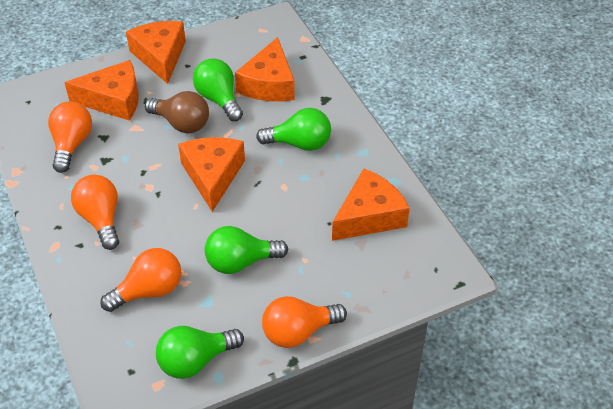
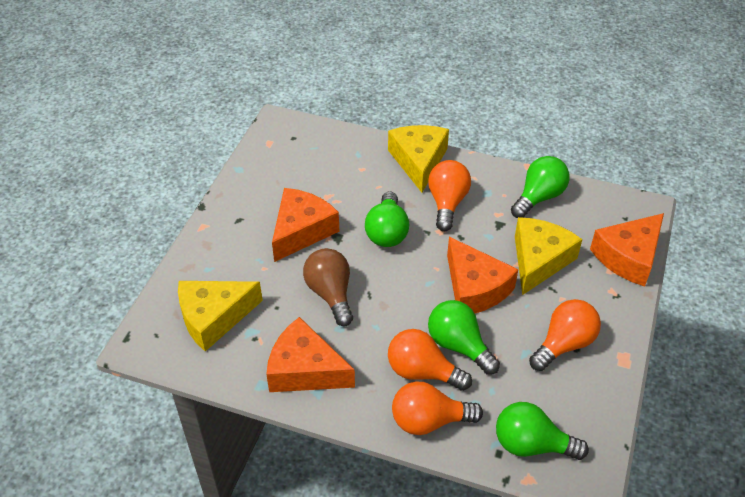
orange cheese: 5 -> 4
yellow cheese: 0 -> 3

